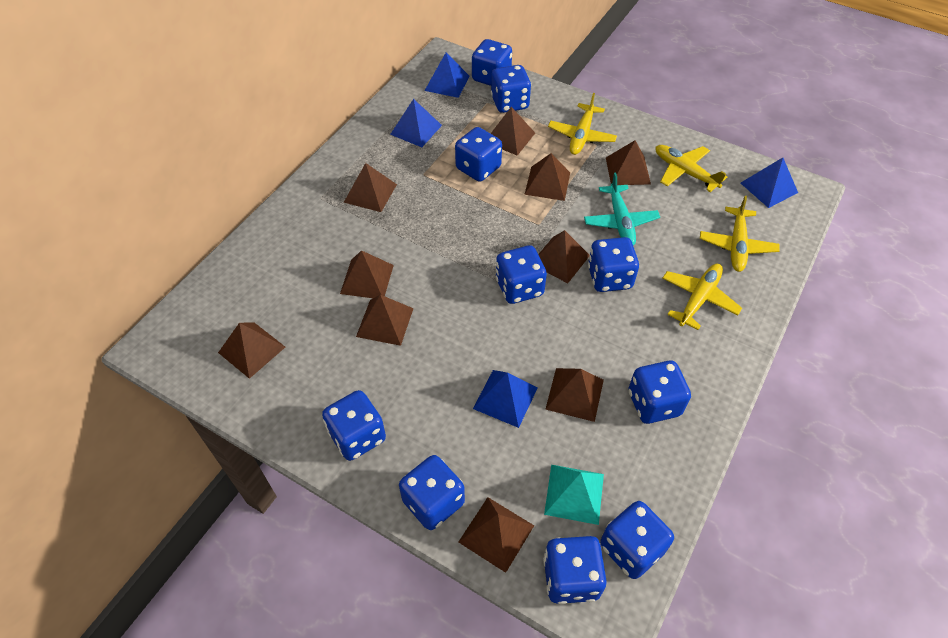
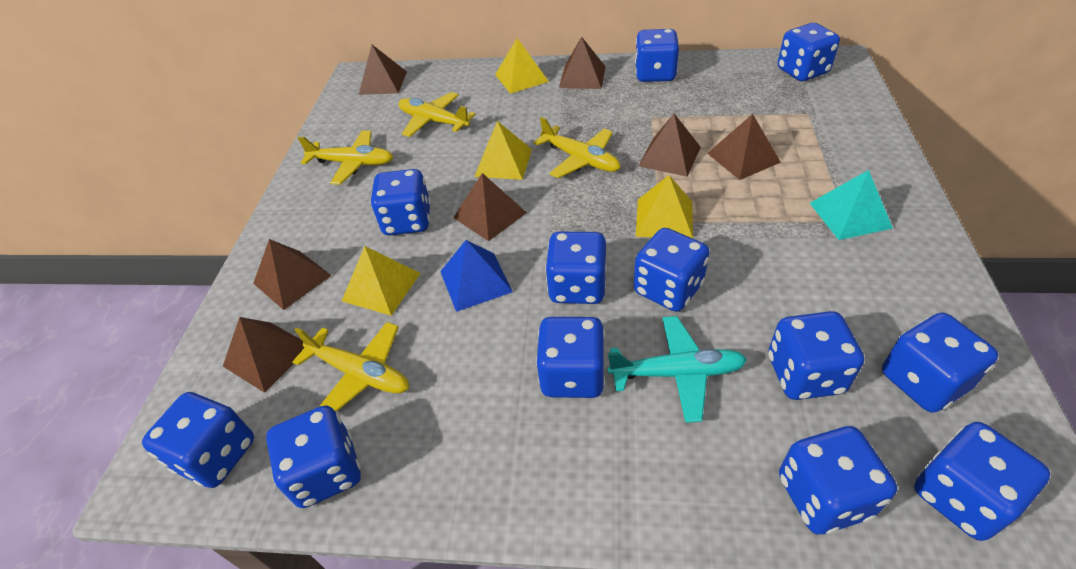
blue dice: 10 -> 12
blue pyramid: 4 -> 1
brown pyramid: 10 -> 7
yellow pyramid: 0 -> 4

